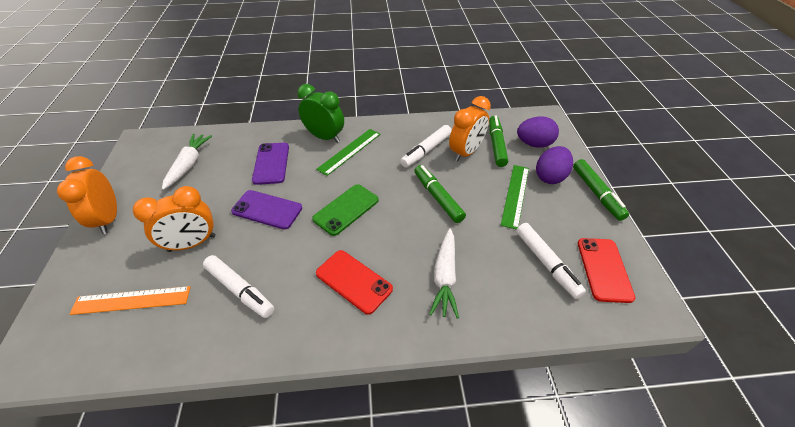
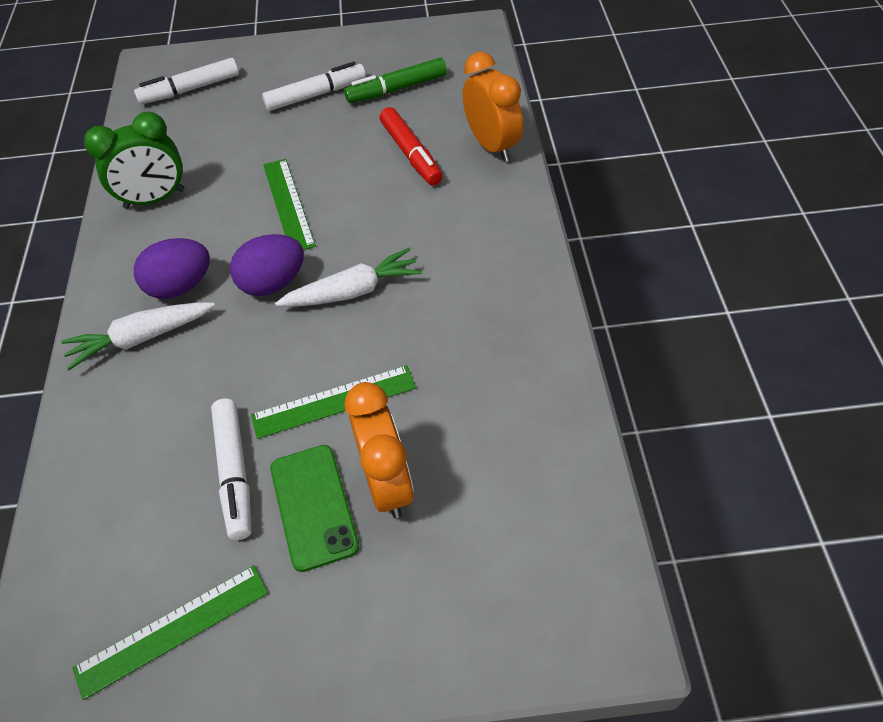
green marker: 3 -> 1
green ruler: 2 -> 3
orange clock: 3 -> 2
orange ruler: 1 -> 0
purple phone: 2 -> 0
red marker: 0 -> 1
red phone: 2 -> 0

